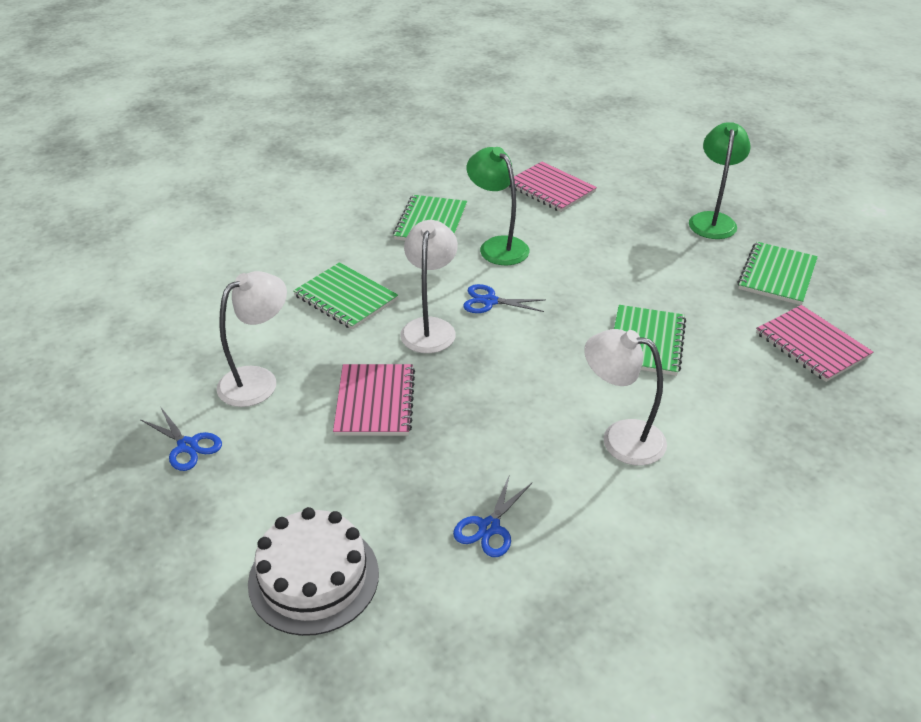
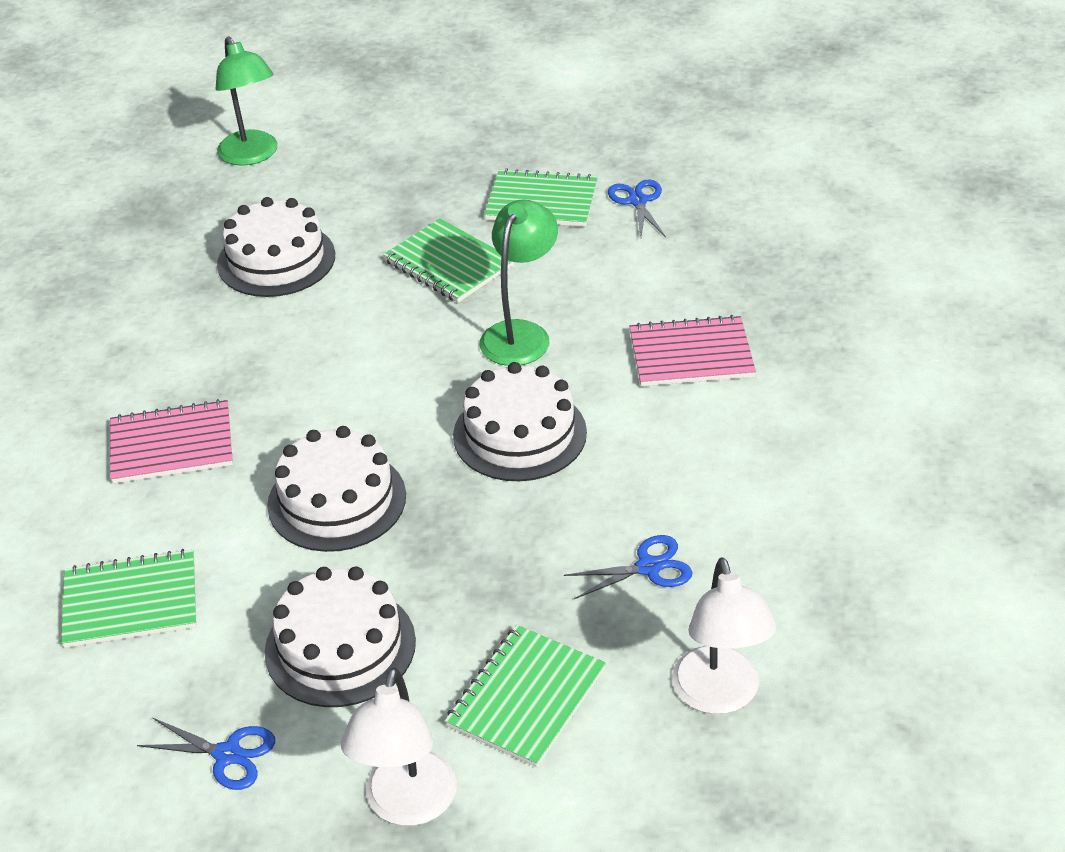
pink notebook: 3 -> 2
white cake: 1 -> 4
white lamp: 3 -> 2

